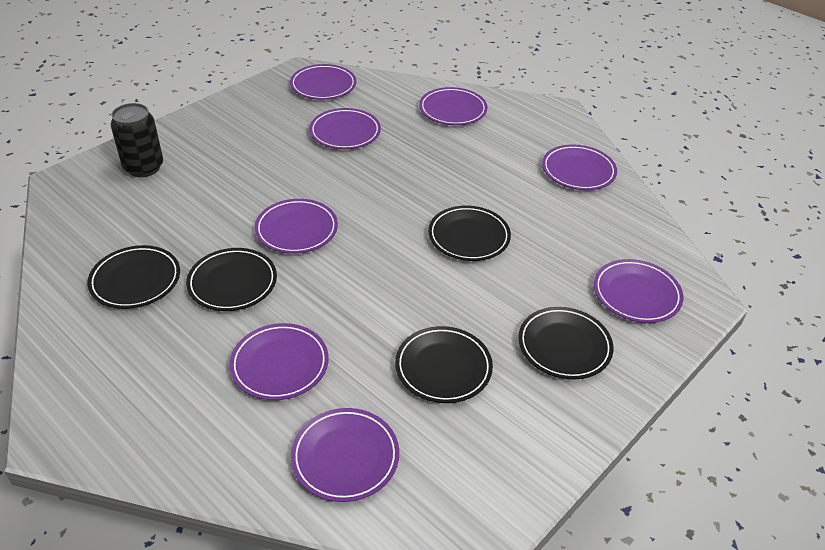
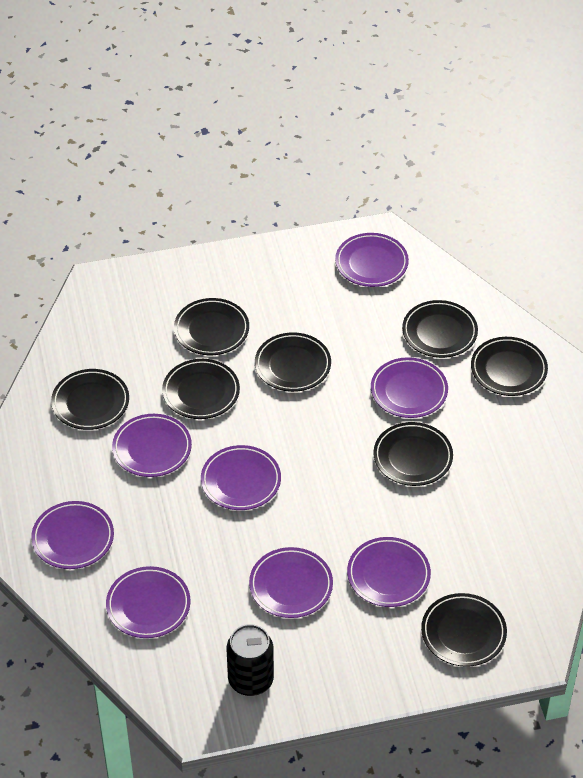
black plate: 5 -> 8

